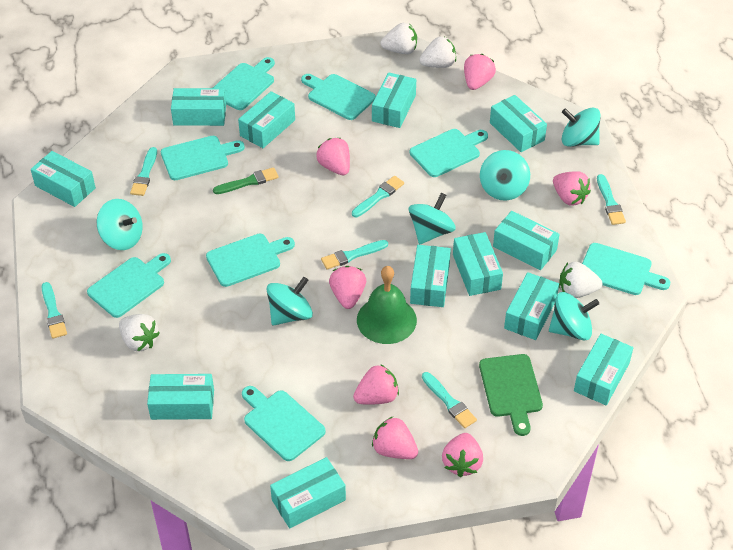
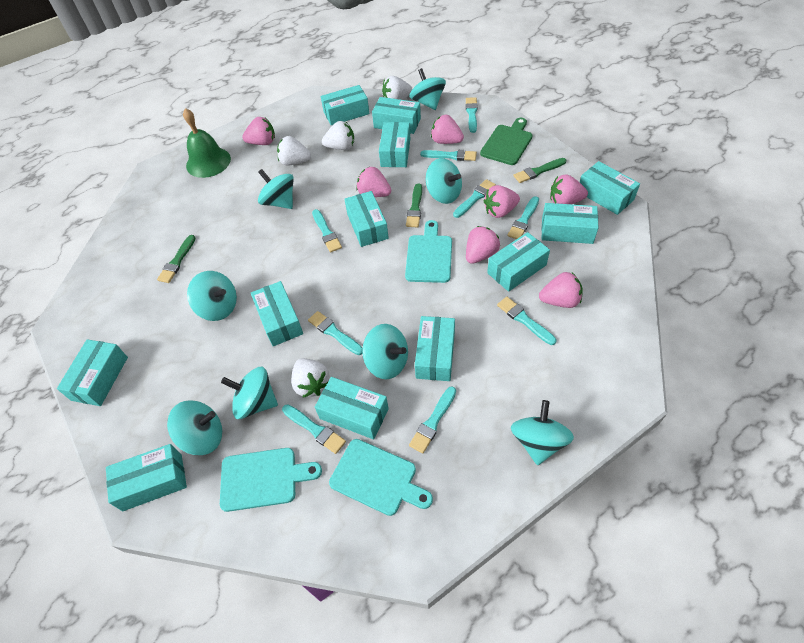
green brush: 1 -> 3
turquoise brush: 6 -> 9
turquoise cutting board: 8 -> 3
turquoise spinning top: 6 -> 8

